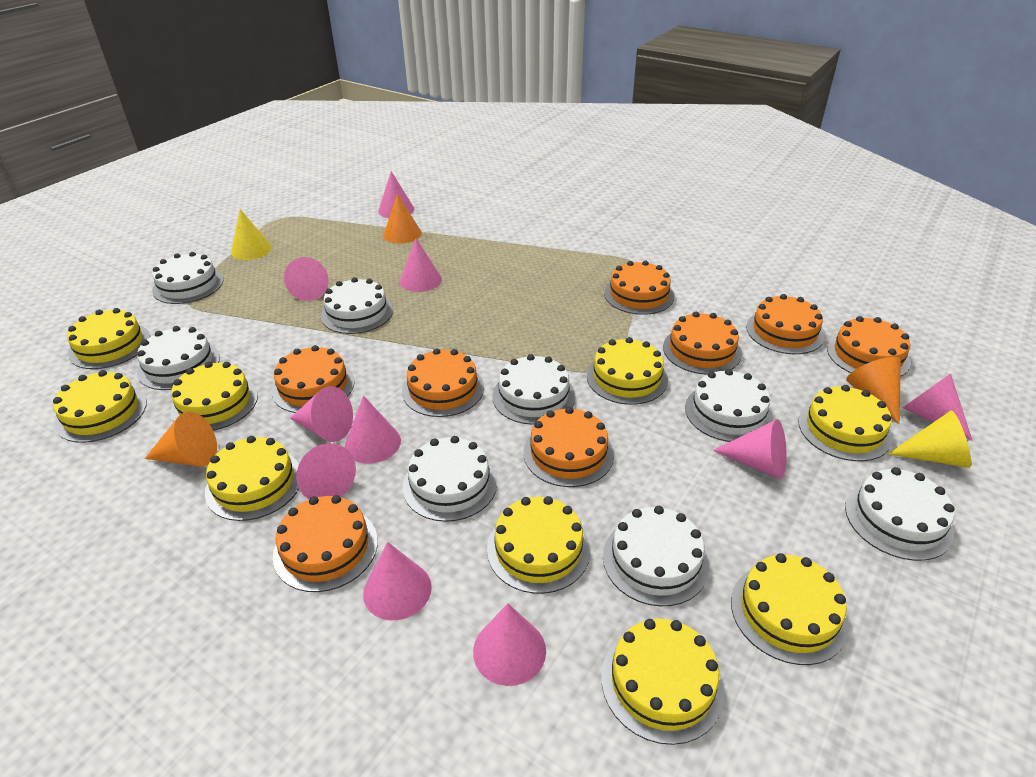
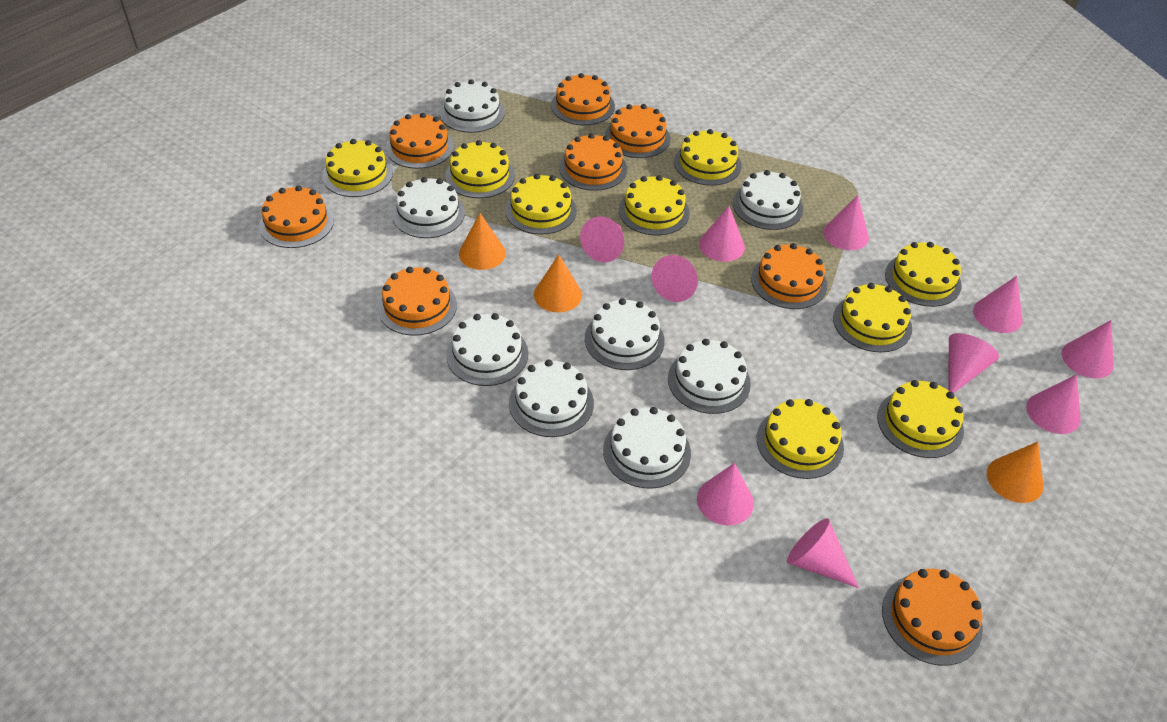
yellow cone: 2 -> 0

